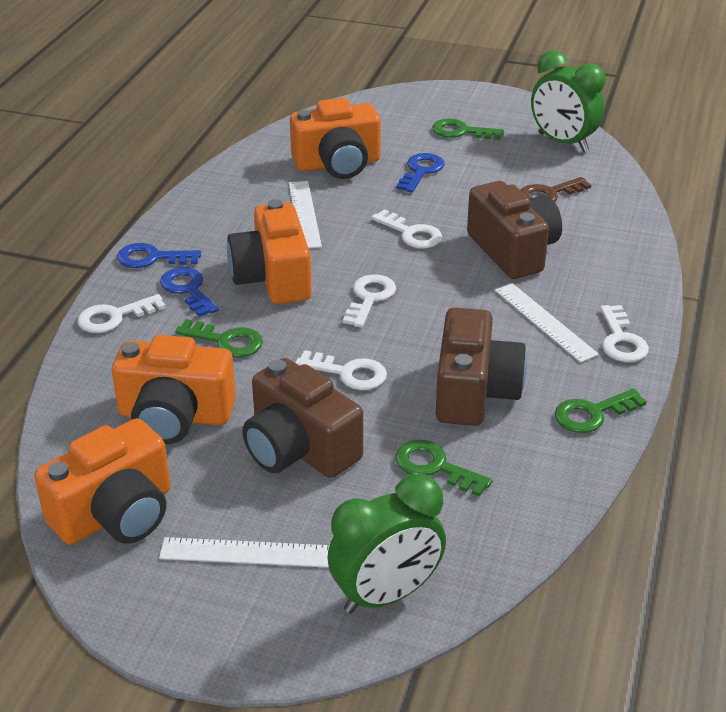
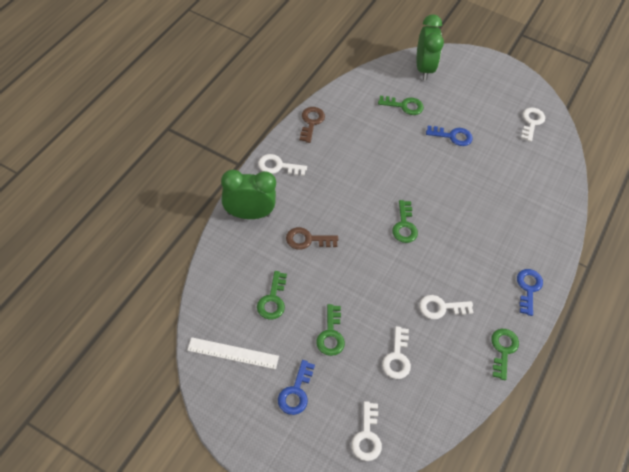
brown camera: 3 -> 0
brown key: 1 -> 2
green key: 4 -> 5
orange camera: 4 -> 0
white ruler: 3 -> 1

